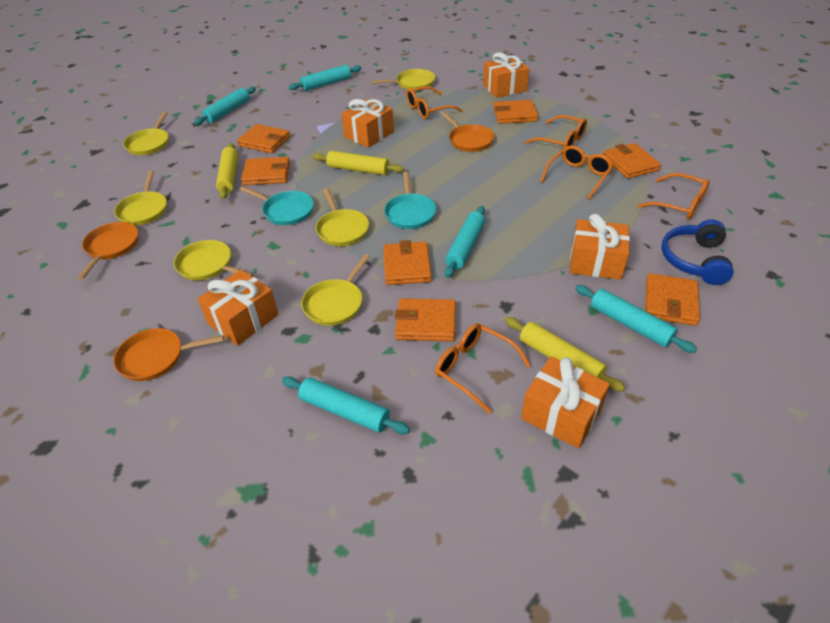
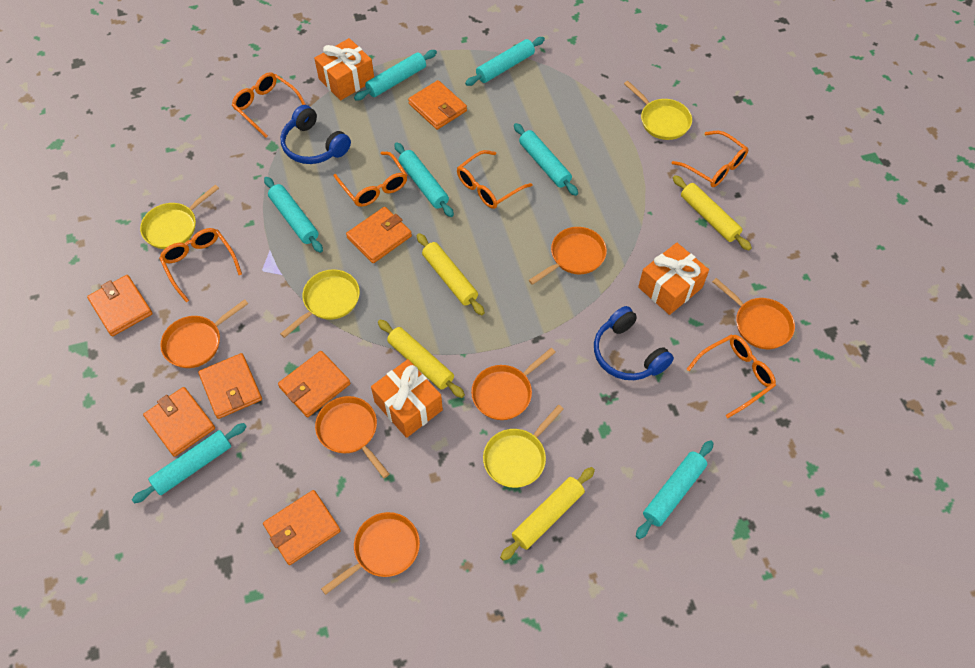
blue headphones: 1 -> 2
orange gift: 5 -> 3
orange glasses: 5 -> 6
orange pan: 3 -> 6
turquoise pan: 2 -> 0
turquoise rolling pin: 5 -> 7
yellow pan: 6 -> 4
yellow rolling pin: 3 -> 4

